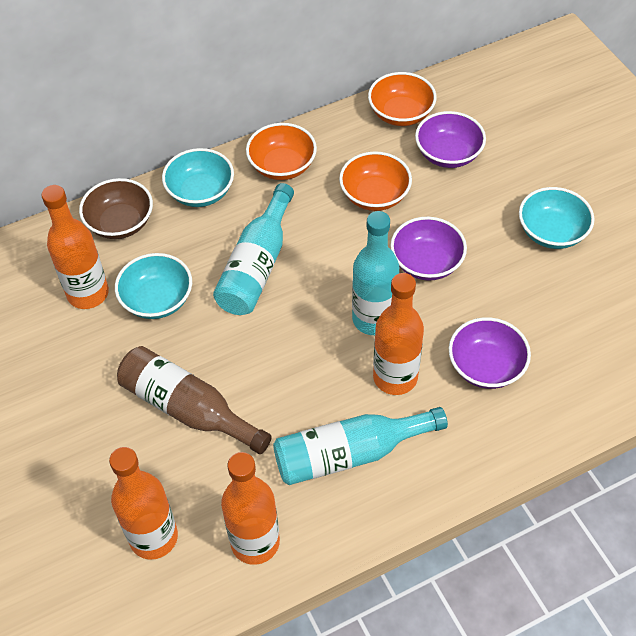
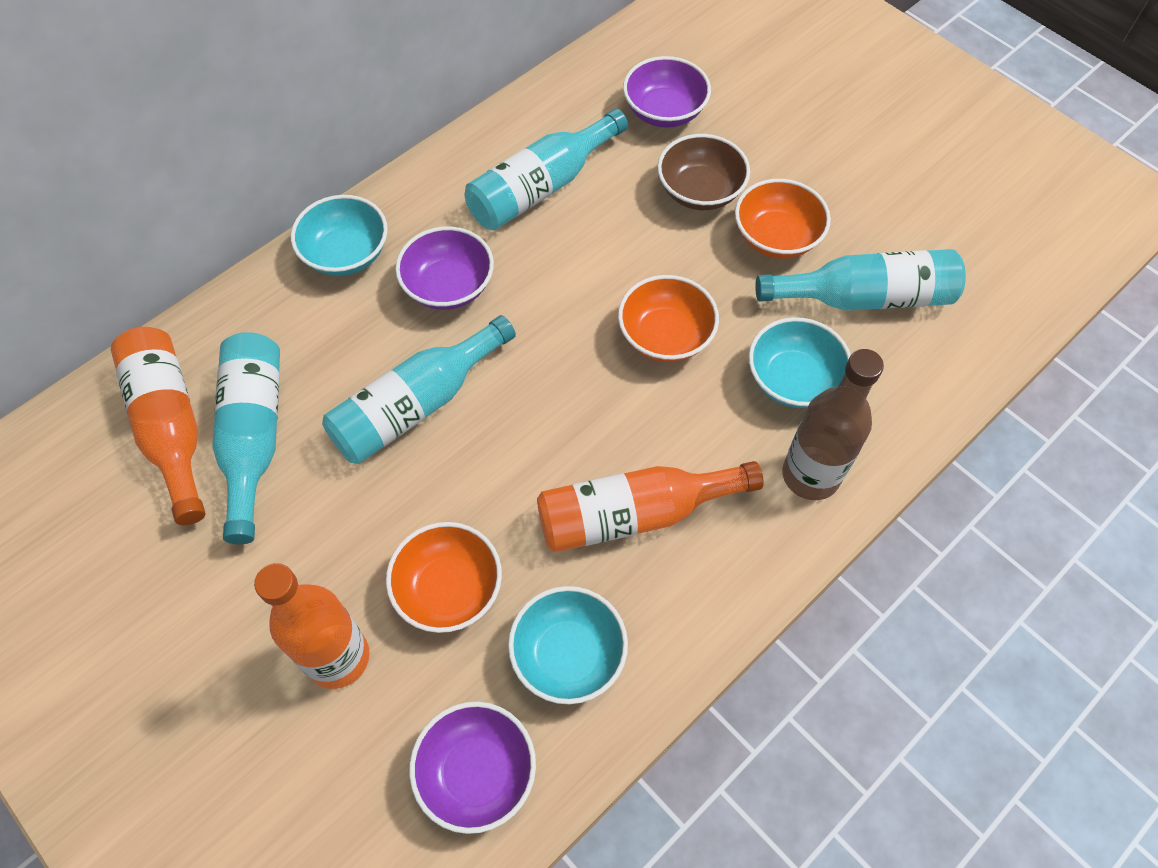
orange bottle: 4 -> 3
turquoise bottle: 3 -> 4

